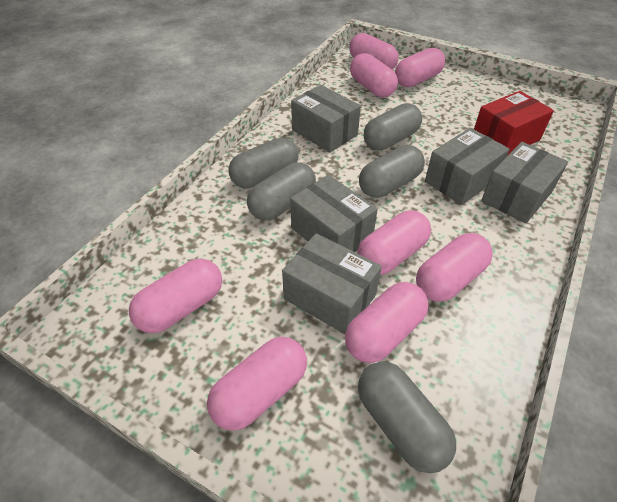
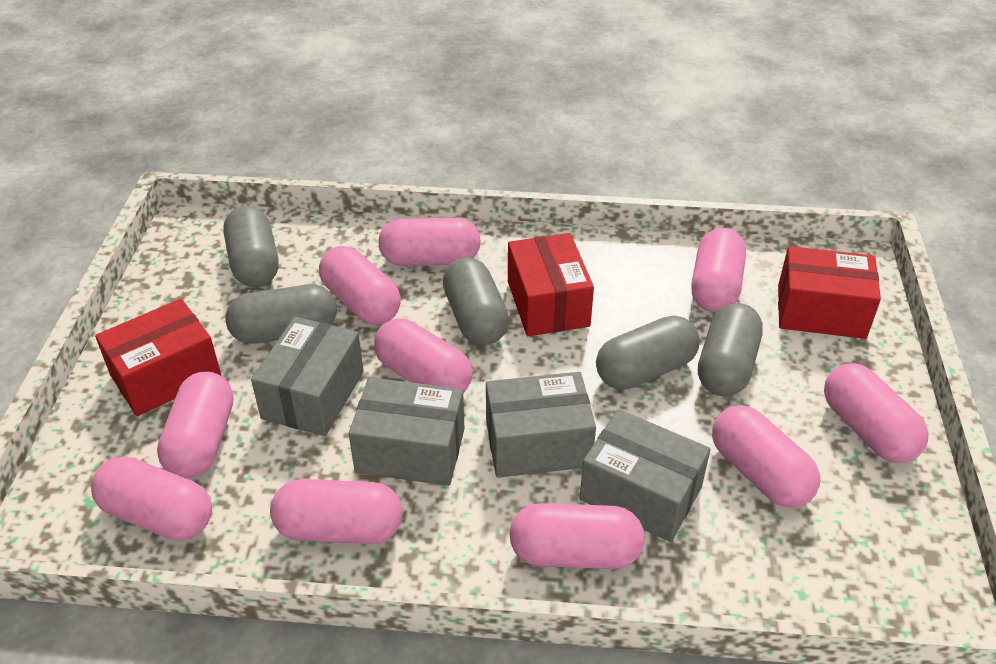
grey box: 5 -> 4
pink capsule: 8 -> 10
red box: 1 -> 3

